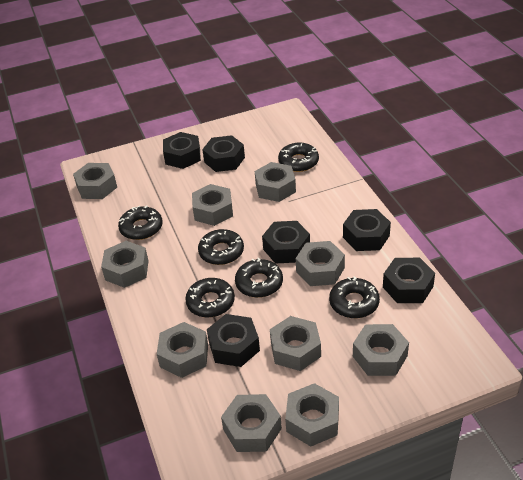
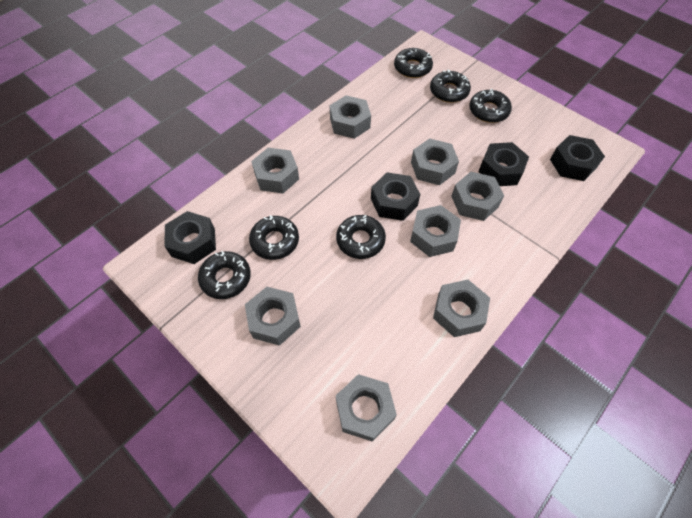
black nut: 6 -> 4
grey nut: 10 -> 8

